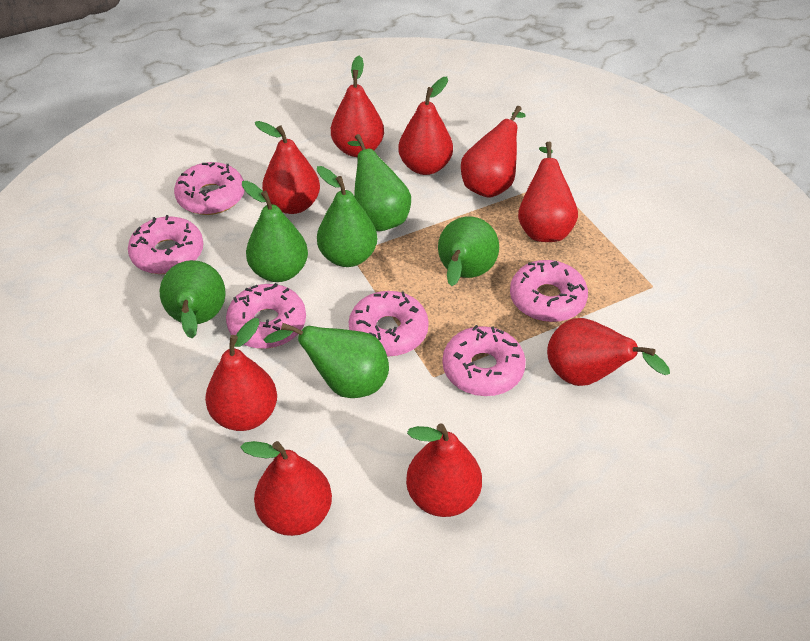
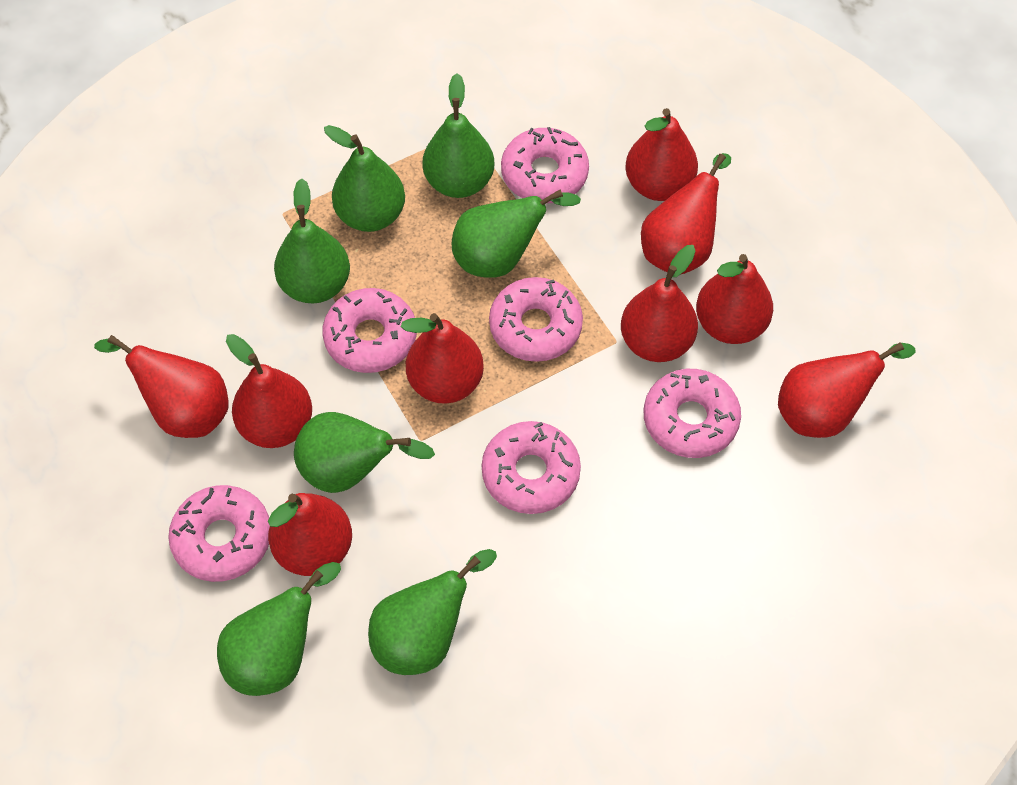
green pear: 6 -> 7

